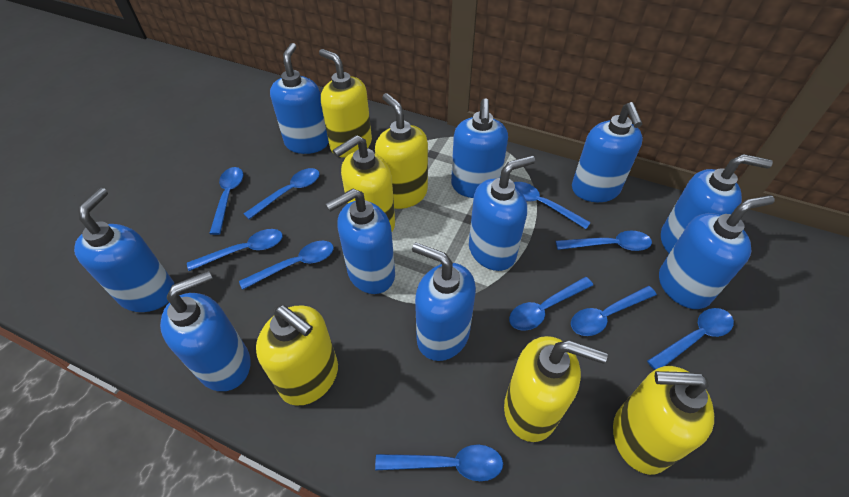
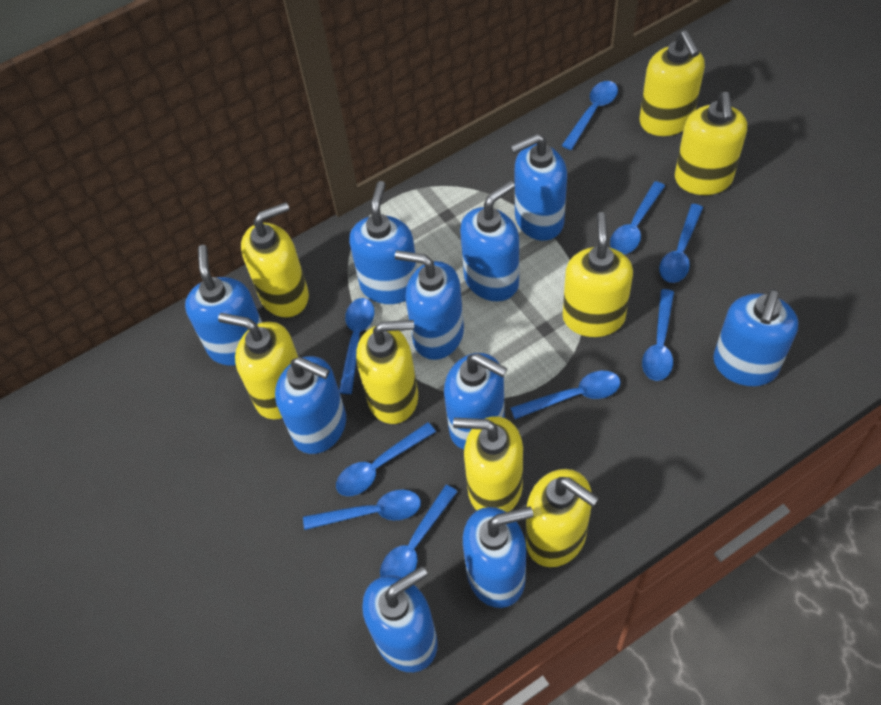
blue spoon: 10 -> 9
yellow soap dispenser: 6 -> 8

